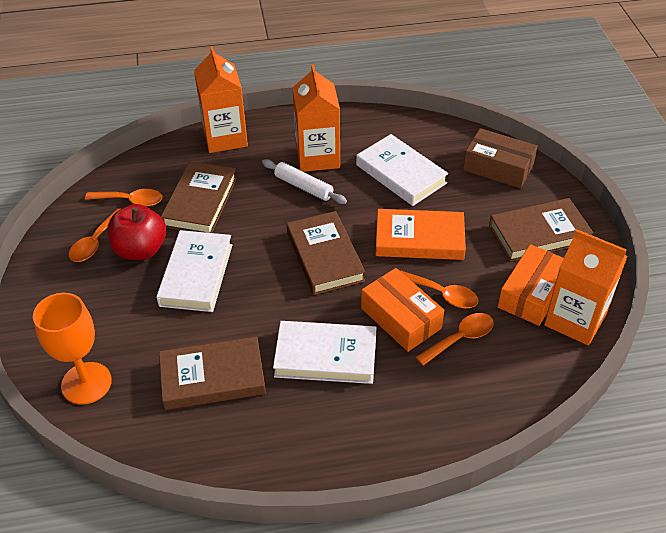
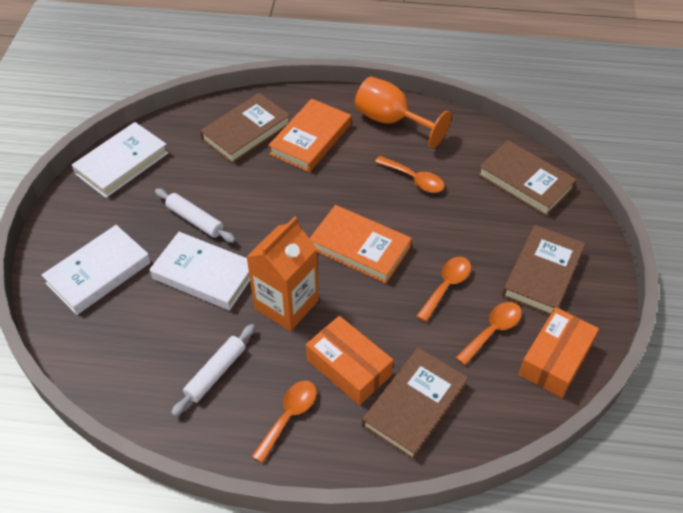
brown box: 1 -> 0
orange book: 1 -> 2
orange carton: 3 -> 1
red apple: 1 -> 0
white rolling pin: 1 -> 2

